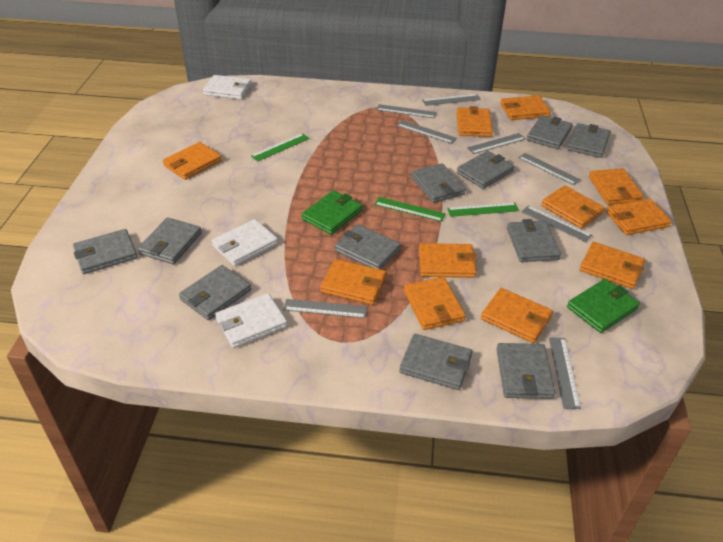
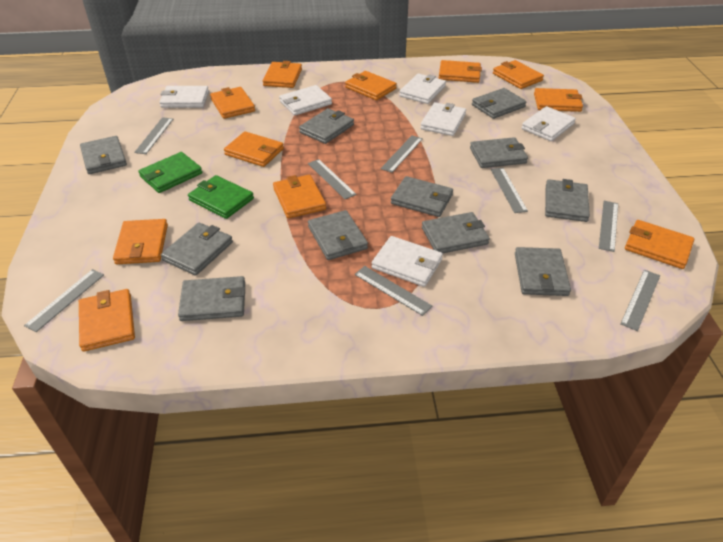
green ruler: 3 -> 0
white wallet: 3 -> 6

